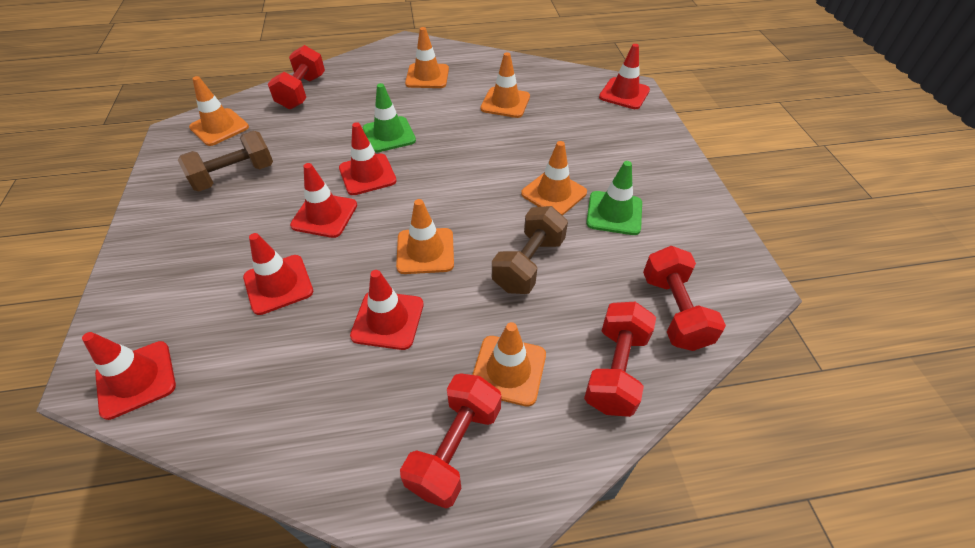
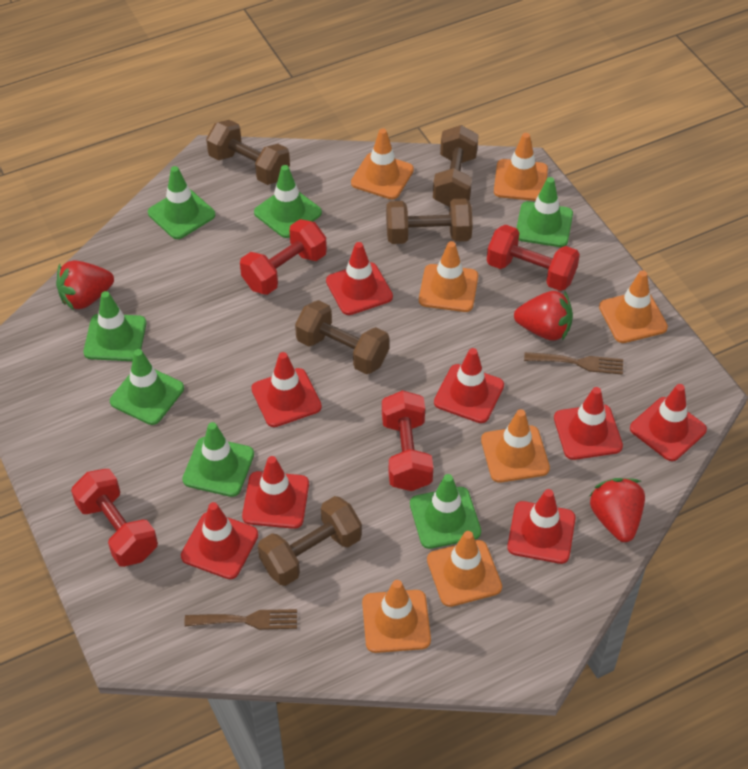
brown dumbbell: 2 -> 5
brown fork: 0 -> 2
green traffic cone: 2 -> 7
orange traffic cone: 6 -> 7
red strawberry: 0 -> 3
red traffic cone: 6 -> 8

